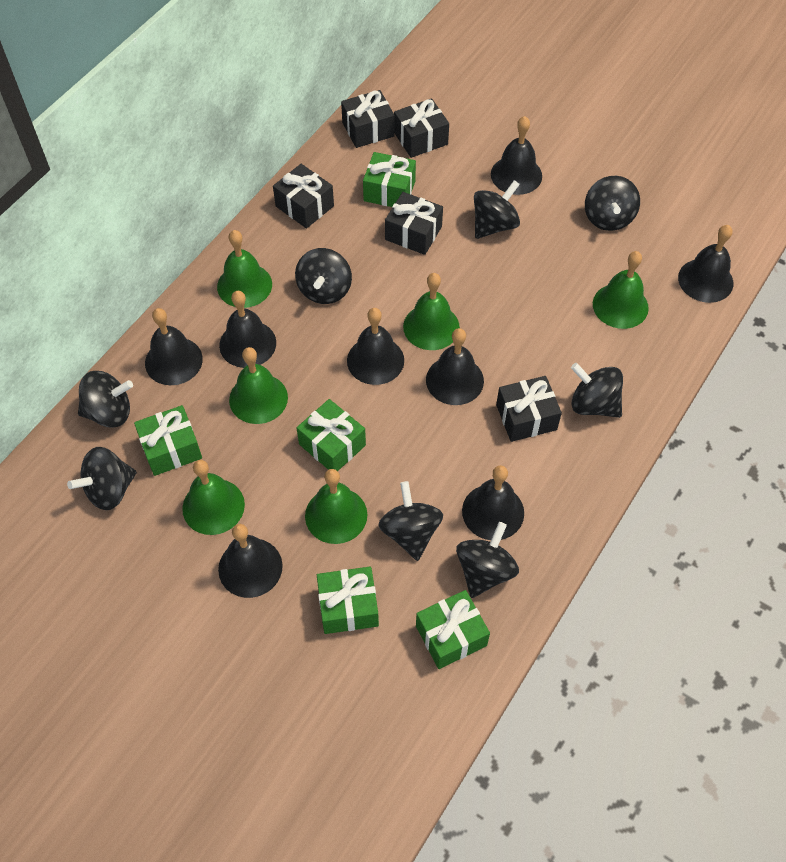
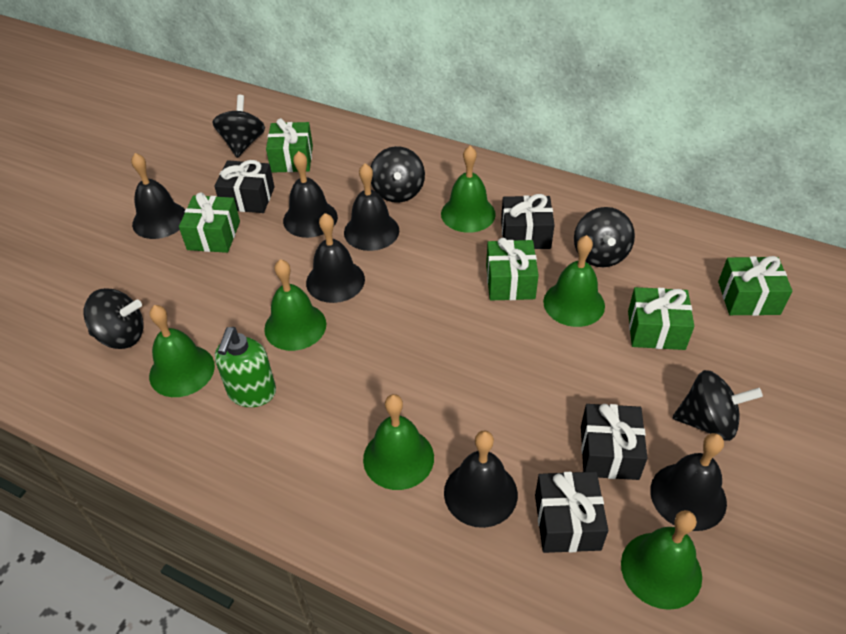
black bell: 8 -> 6
black gift: 5 -> 4
black spinning top: 8 -> 5
green soap dispenser: 0 -> 1

